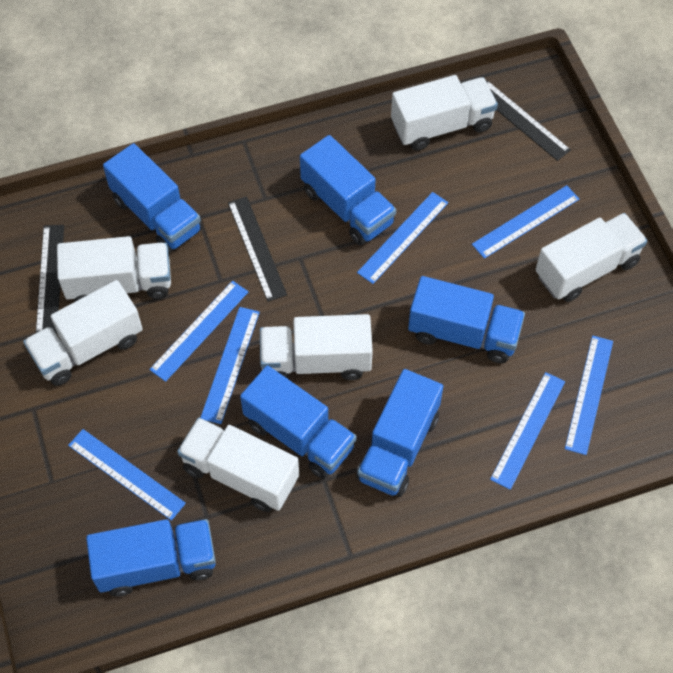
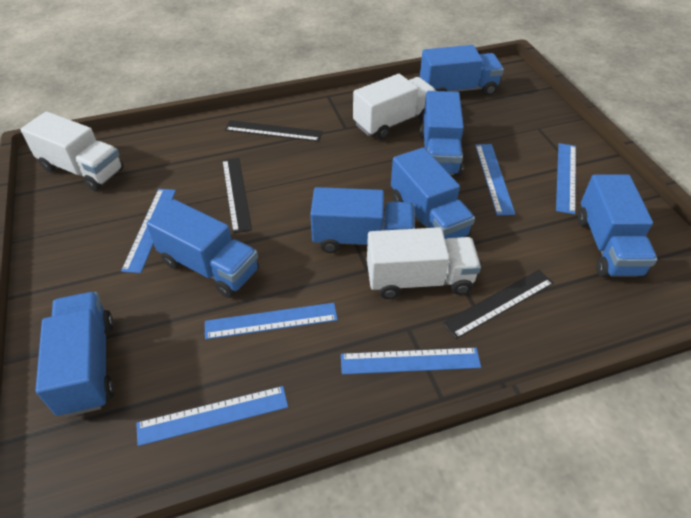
blue ruler: 7 -> 6
blue truck: 6 -> 7
white truck: 6 -> 3

